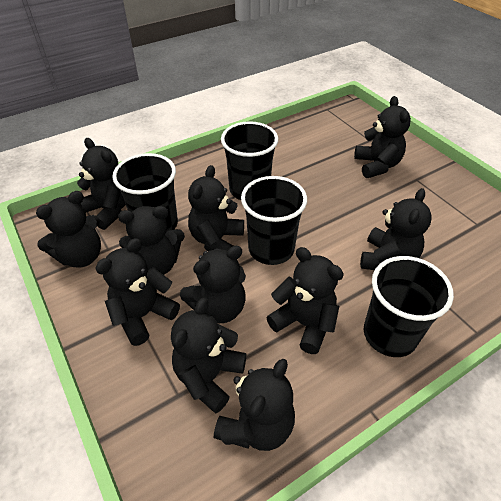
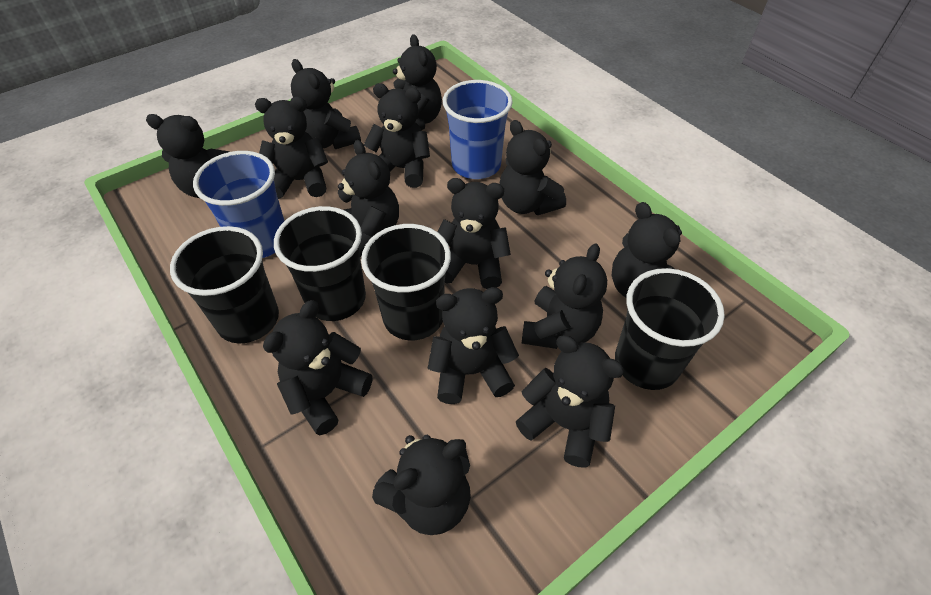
black teddy bear: 11 -> 14
blue cup: 0 -> 2

